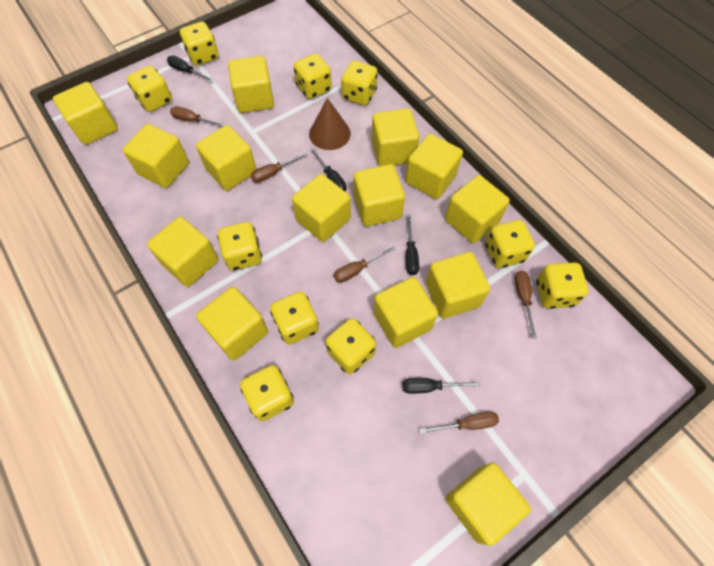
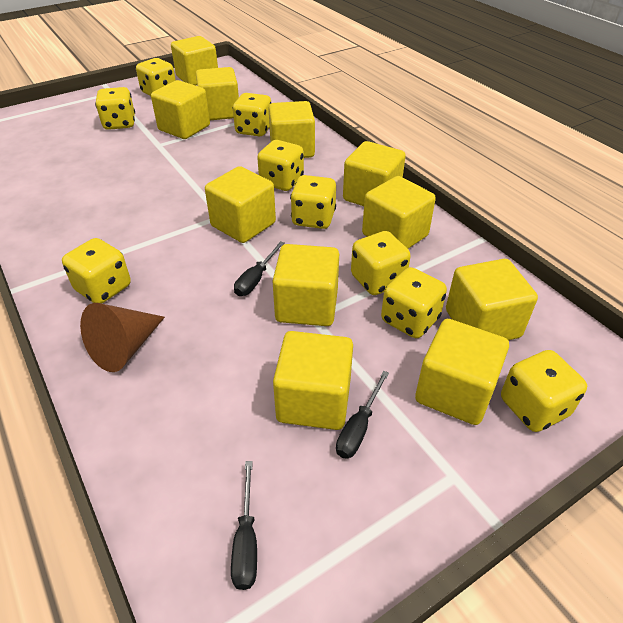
black screwdriver: 4 -> 3
brown screwdriver: 5 -> 0
yellow cube: 14 -> 11
yellow dice: 10 -> 9

